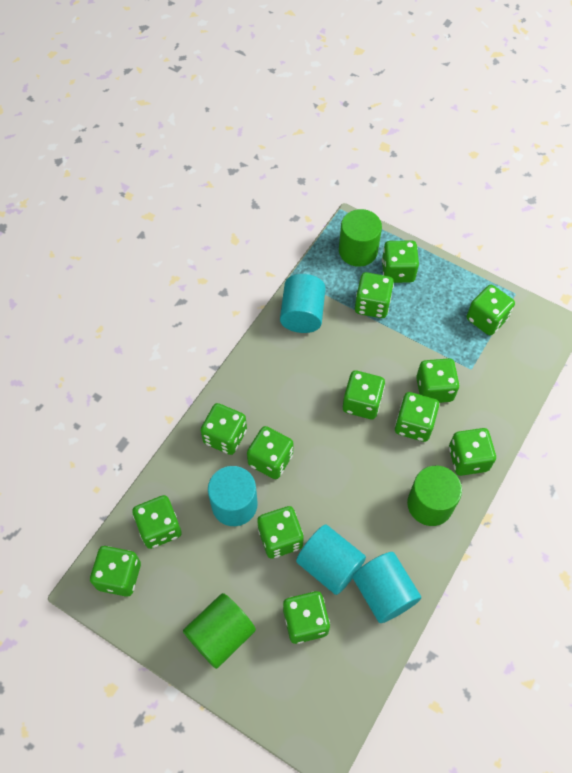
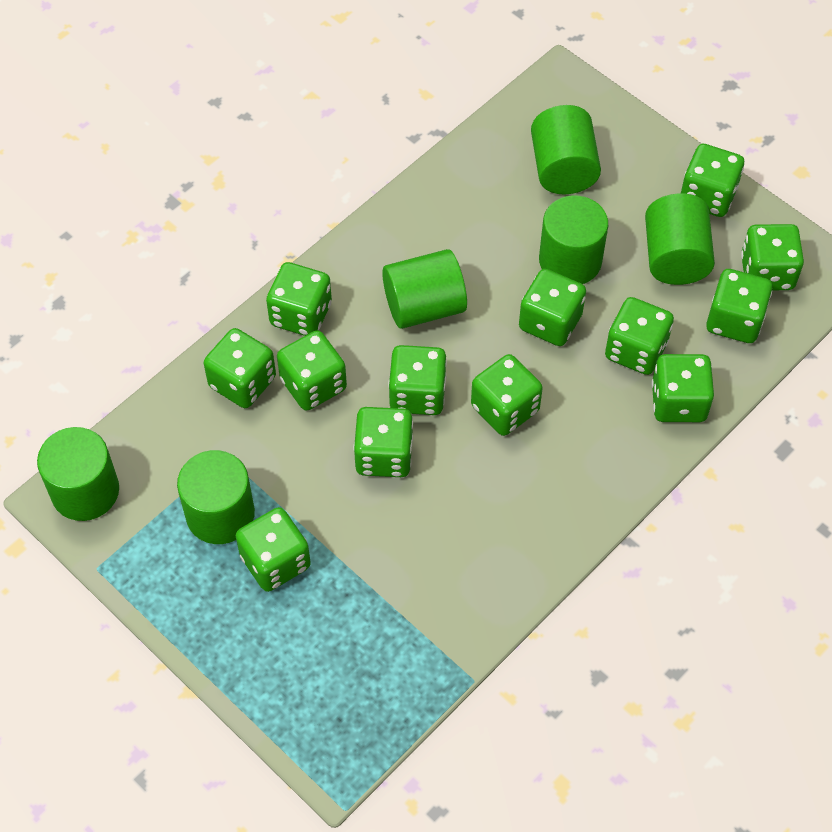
green cylinder: 3 -> 6
turquoise cylinder: 4 -> 0

